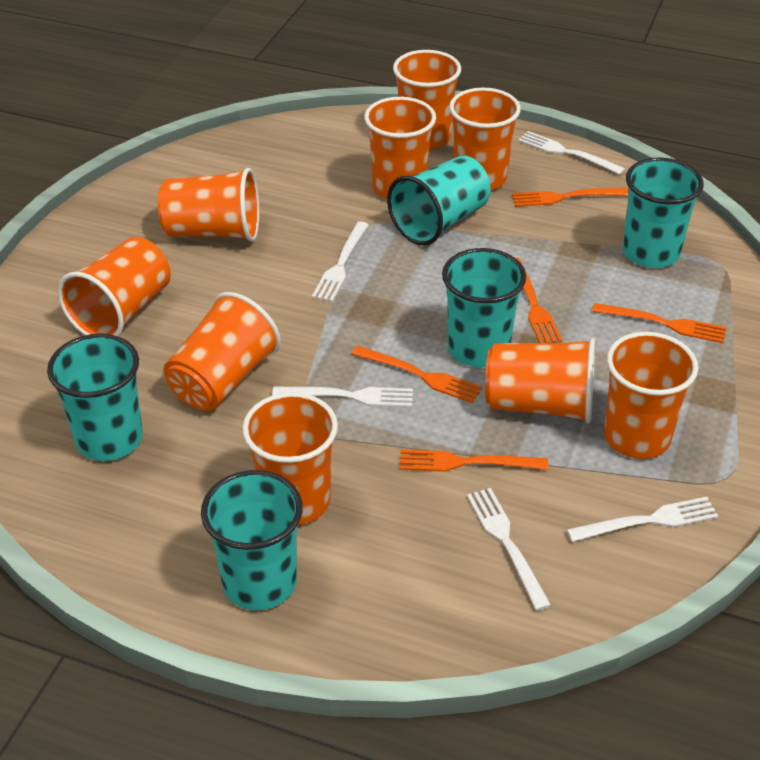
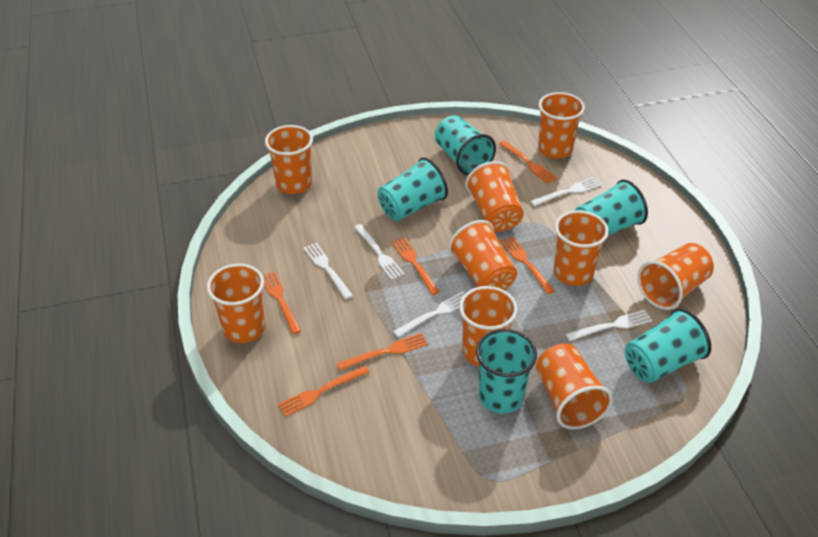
orange fork: 5 -> 6

